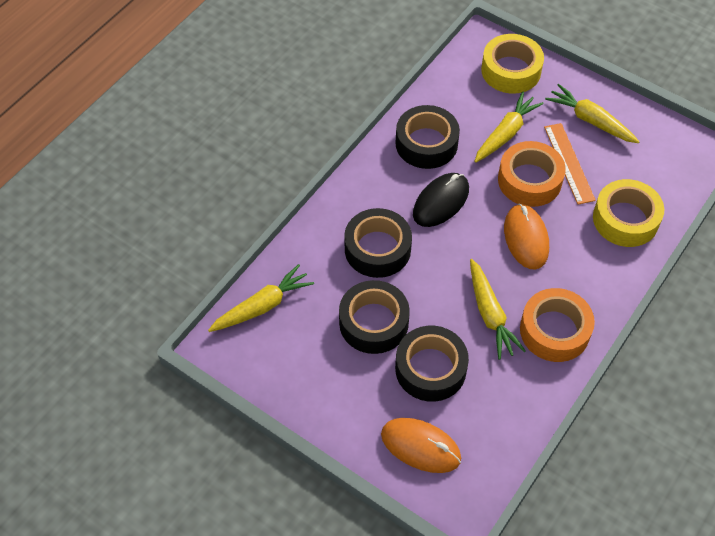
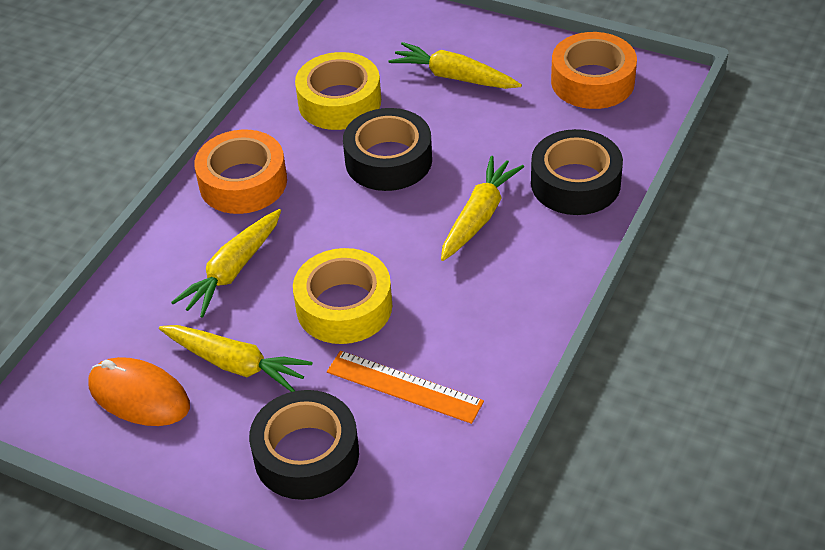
black mouse: 1 -> 0
black tape: 4 -> 3
orange mouse: 2 -> 1

